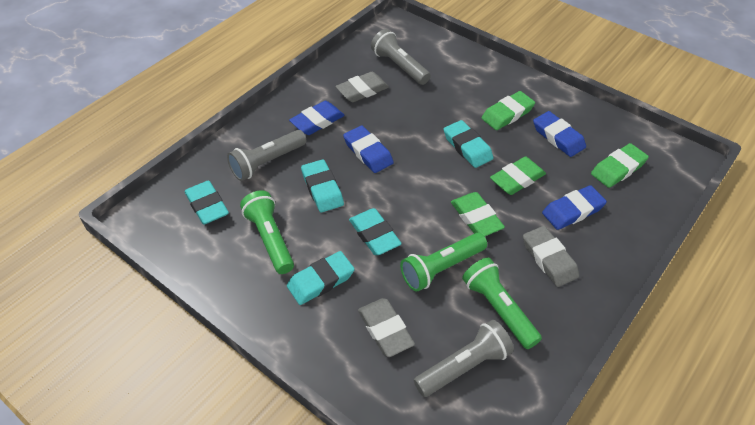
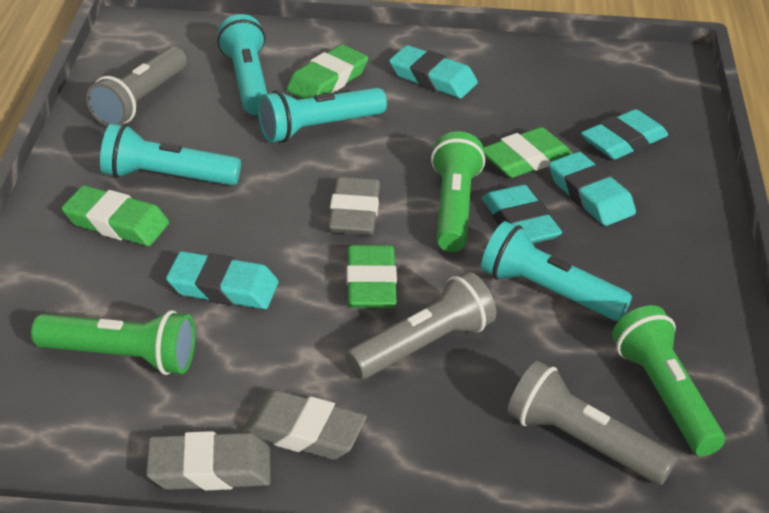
blue eraser: 4 -> 0
turquoise flashlight: 0 -> 4

